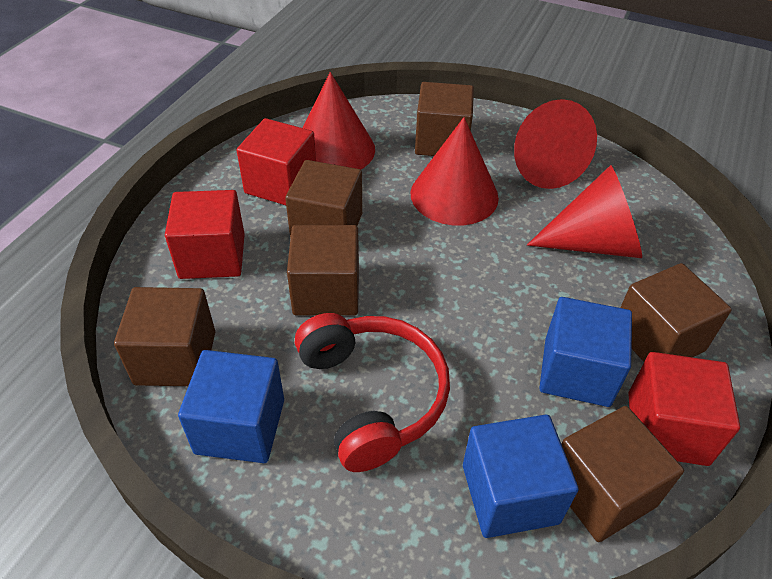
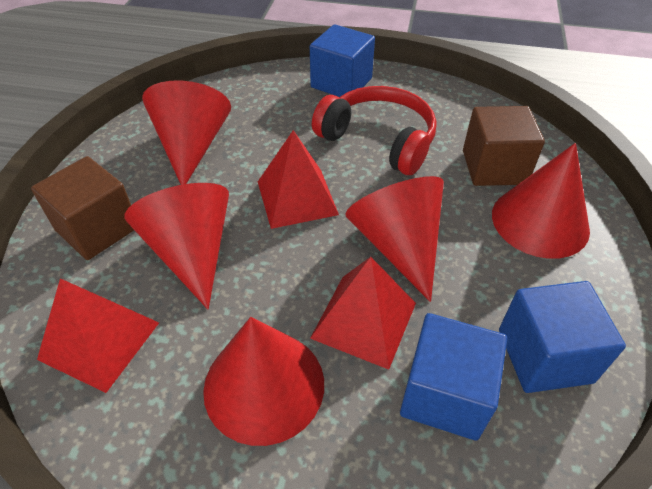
brown cube: 6 -> 2
red cone: 4 -> 5
red cube: 3 -> 0
red pyramid: 0 -> 3

